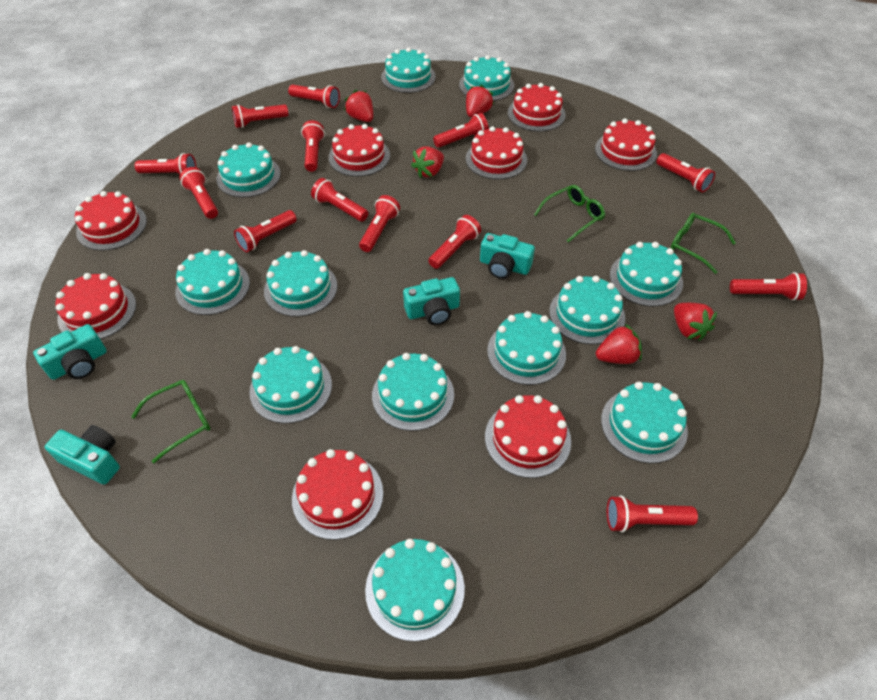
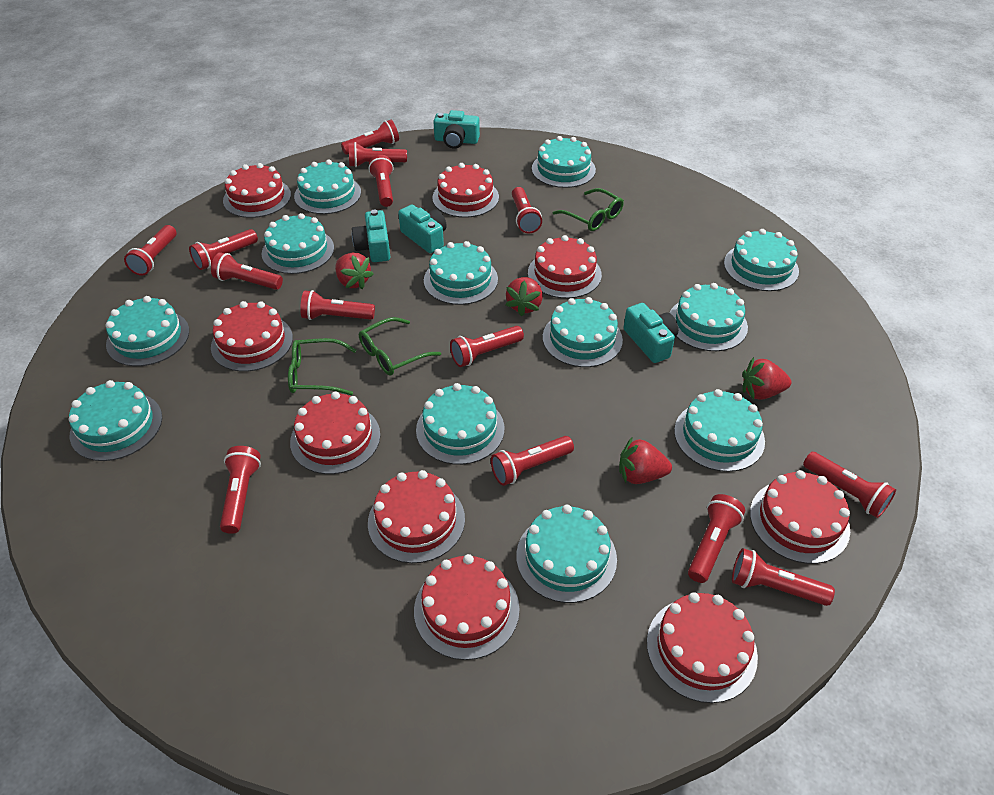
red cake: 8 -> 9
red flashlight: 13 -> 14
red strawberry: 5 -> 4

